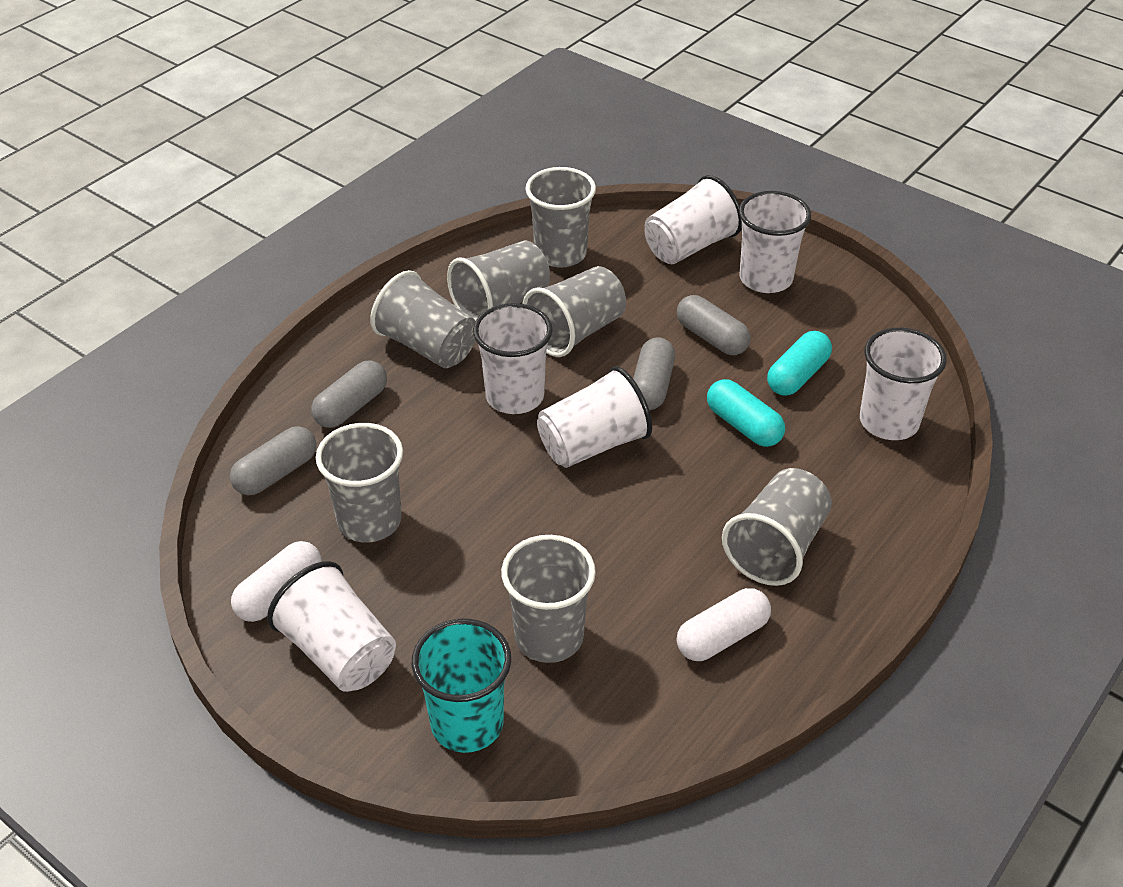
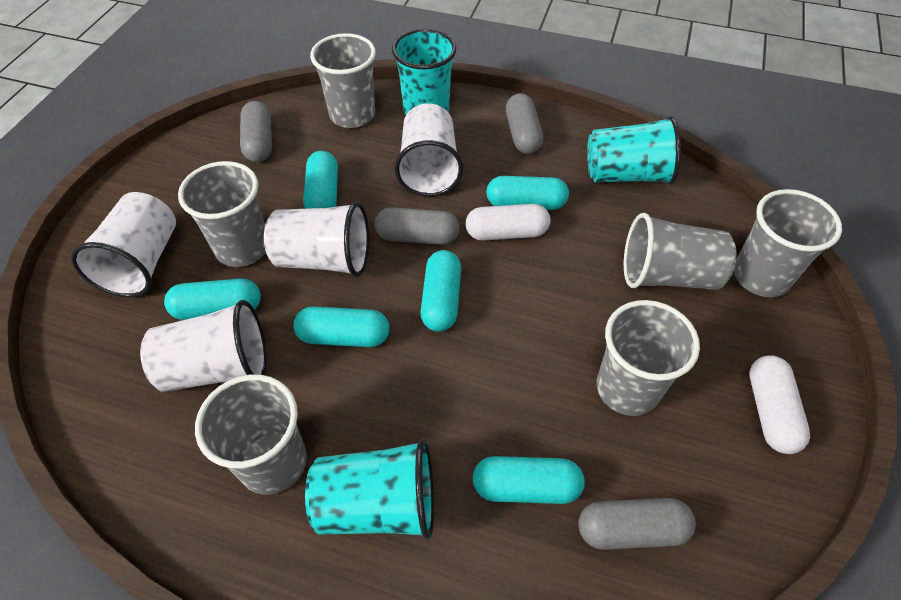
grey cup: 7 -> 6
turquoise capsule: 2 -> 6
turquoise cup: 1 -> 3
white cup: 6 -> 4

